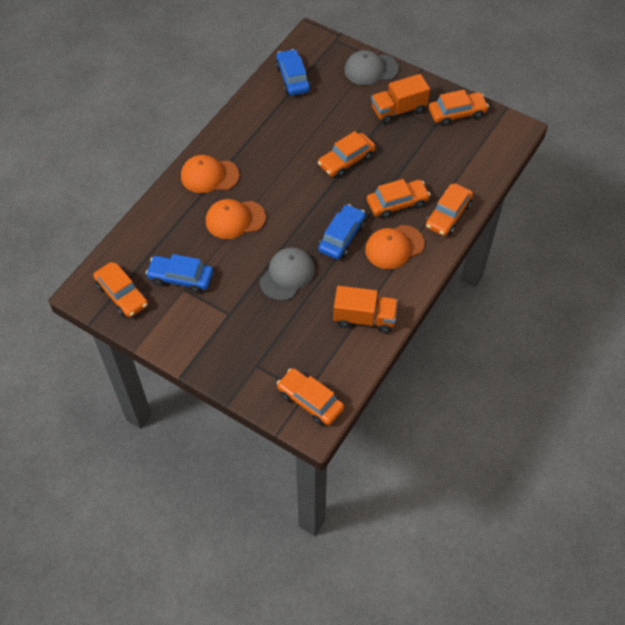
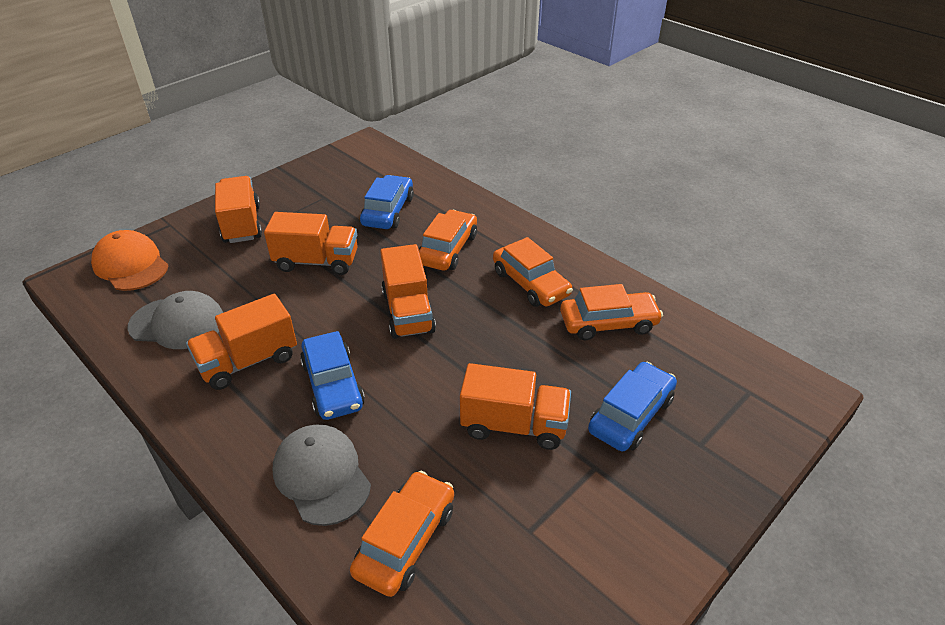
orange cap: 3 -> 1
orange car: 6 -> 4
orange truck: 2 -> 5

